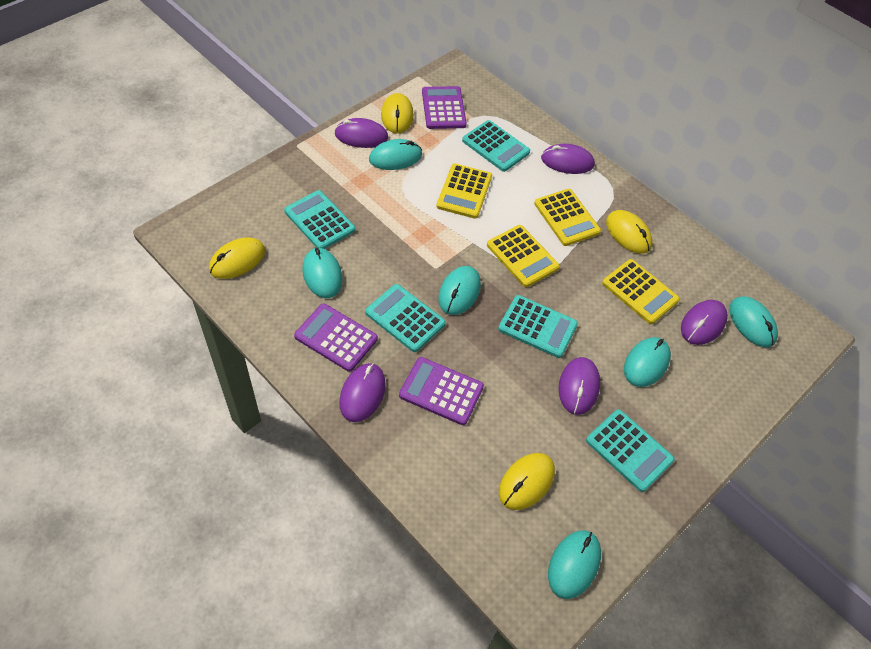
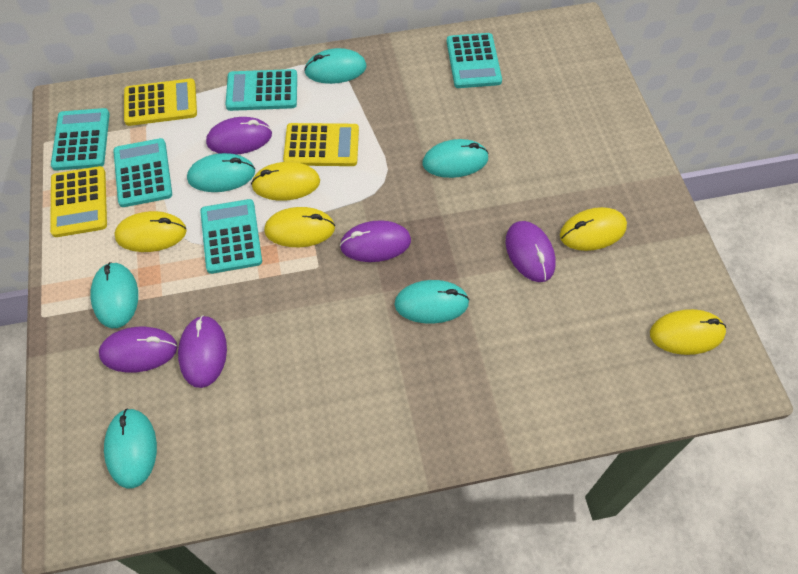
purple calculator: 3 -> 0
yellow calculator: 4 -> 3
yellow mouse: 4 -> 5

